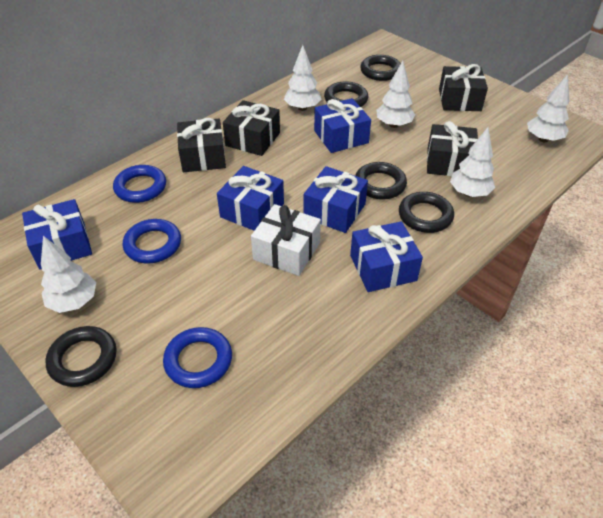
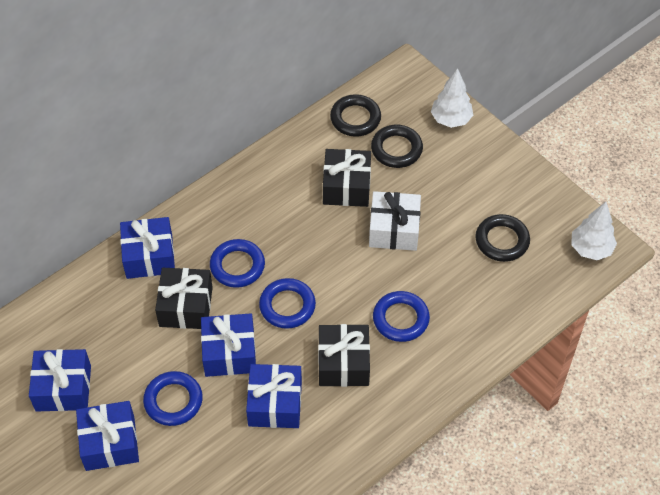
black gift: 4 -> 3
black ring: 5 -> 3
blue ring: 3 -> 4
white tree: 5 -> 2

